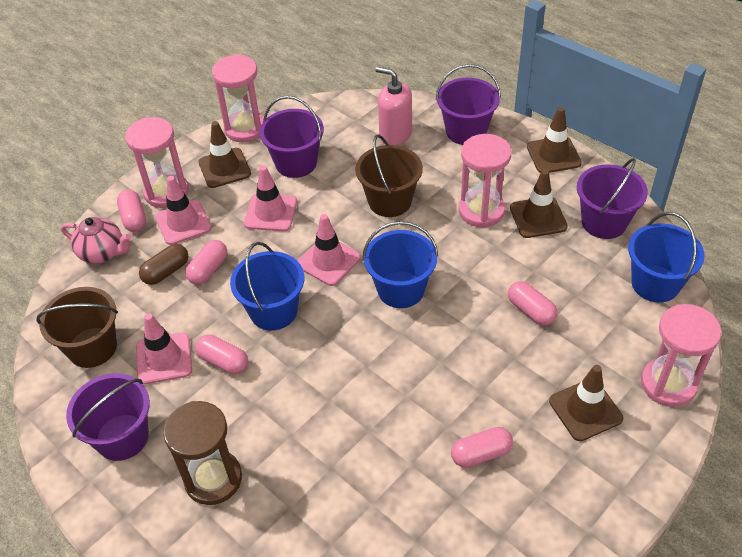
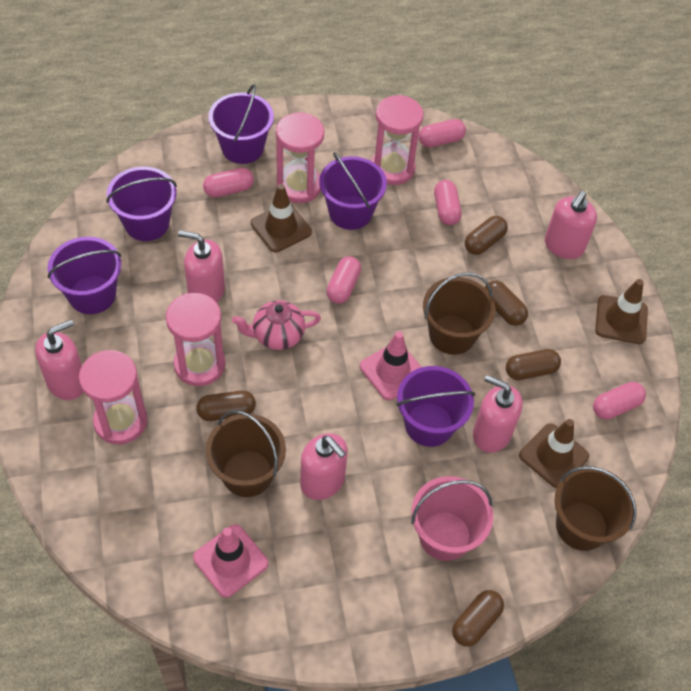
blue bucket: 3 -> 0
brown bucket: 2 -> 3
brown capsule: 1 -> 5
brown hourglass: 1 -> 0
brown traffic cone: 4 -> 3
pink bucket: 0 -> 1
pink soap dispenser: 1 -> 5
pink traffic cone: 4 -> 2
purple bucket: 4 -> 5

